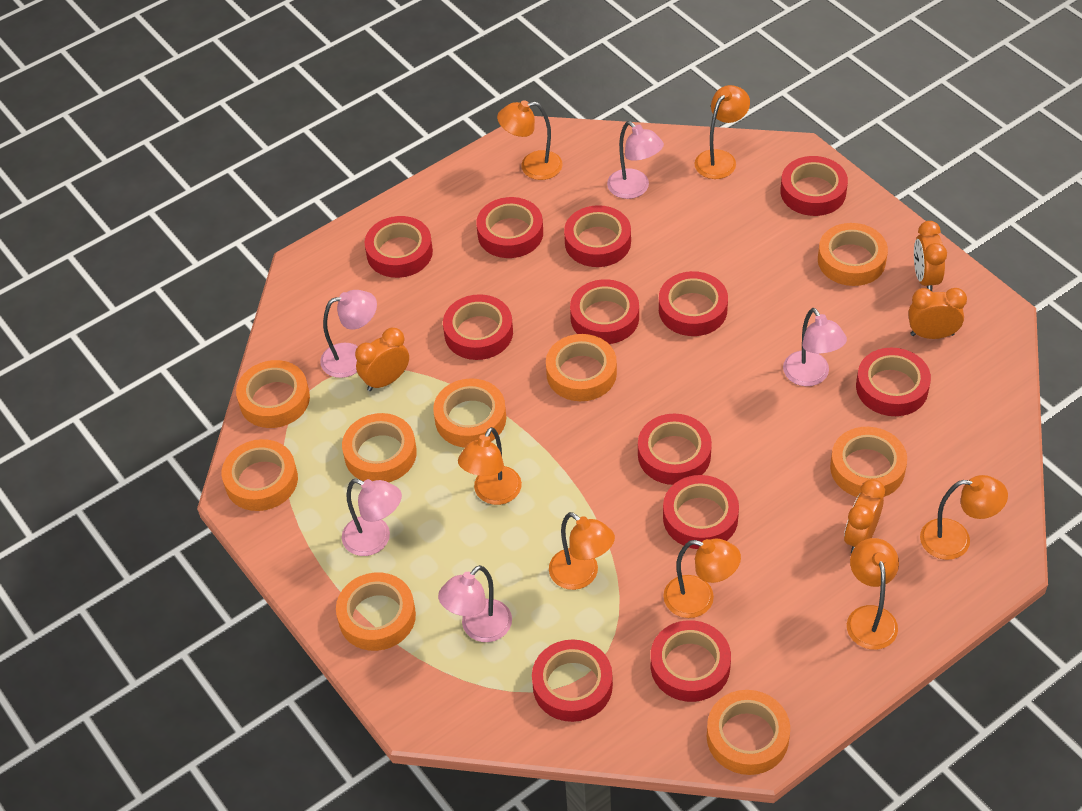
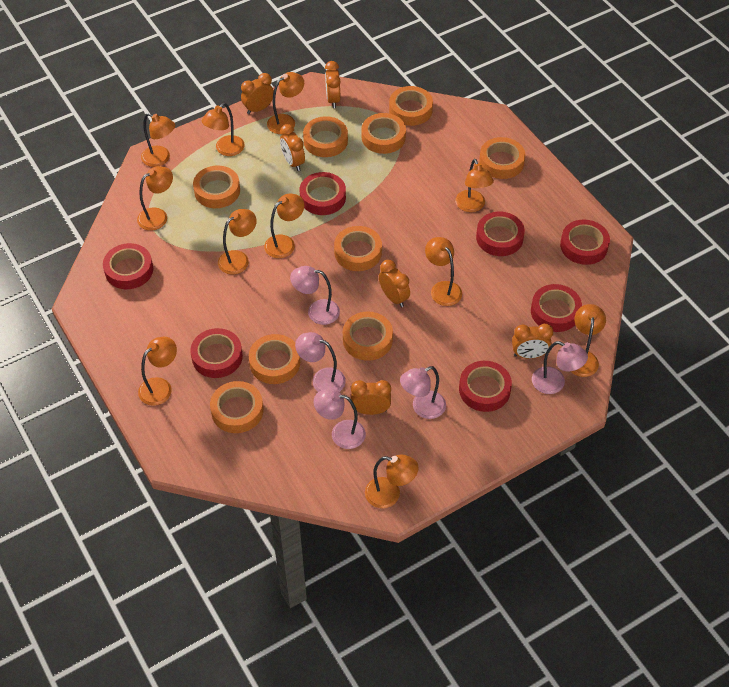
orange clock: 4 -> 6
orange lamp: 7 -> 11
red tape: 12 -> 7

